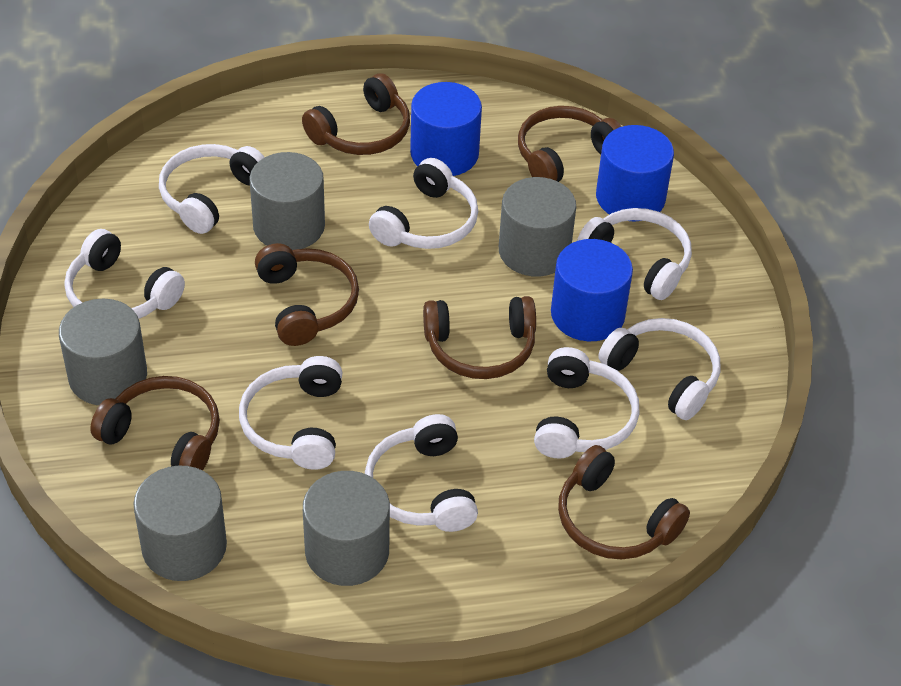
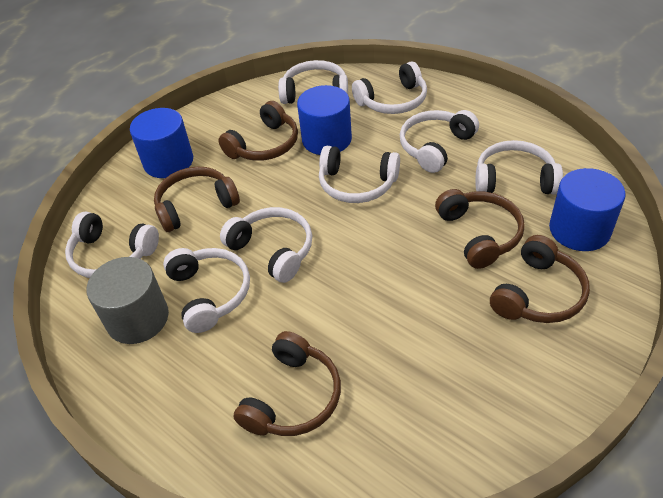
brown headphones: 6 -> 5
grey cylinder: 5 -> 1

